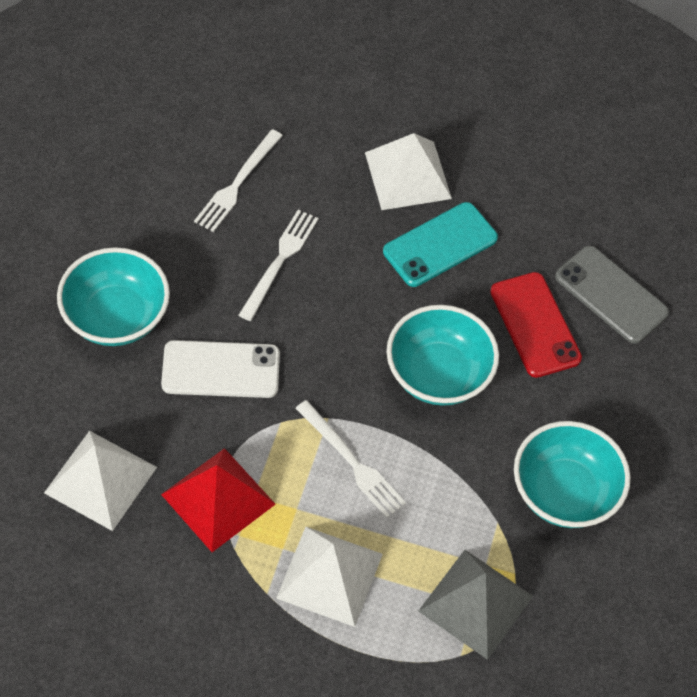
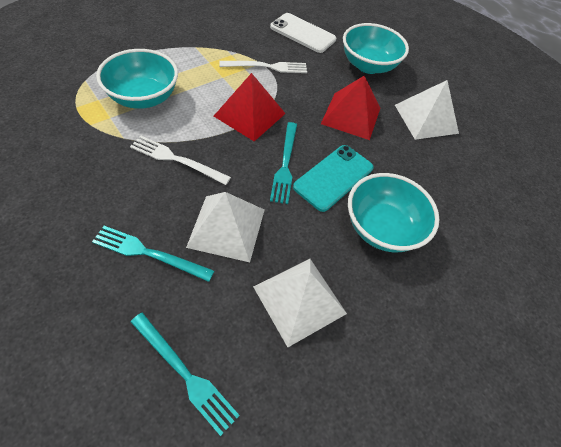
grey phone: 1 -> 0
grey pyramid: 1 -> 0
red phone: 1 -> 0
red pyramid: 1 -> 2
turquoise fork: 0 -> 3
white fork: 3 -> 2

